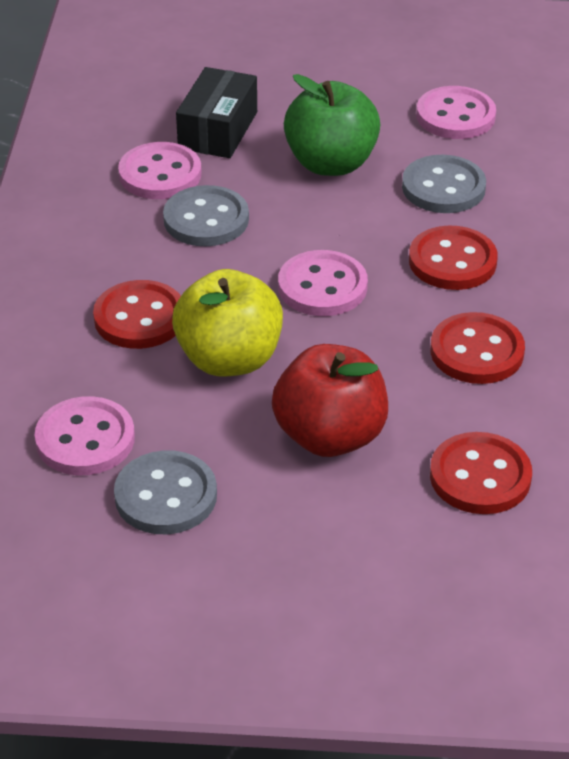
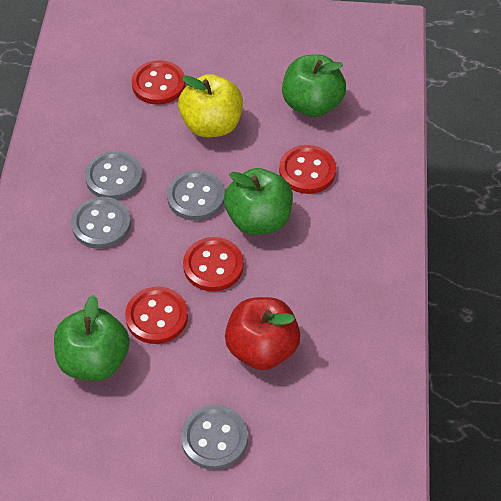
black box: 1 -> 0
green apple: 1 -> 3
grey button: 3 -> 4
pink button: 4 -> 0

